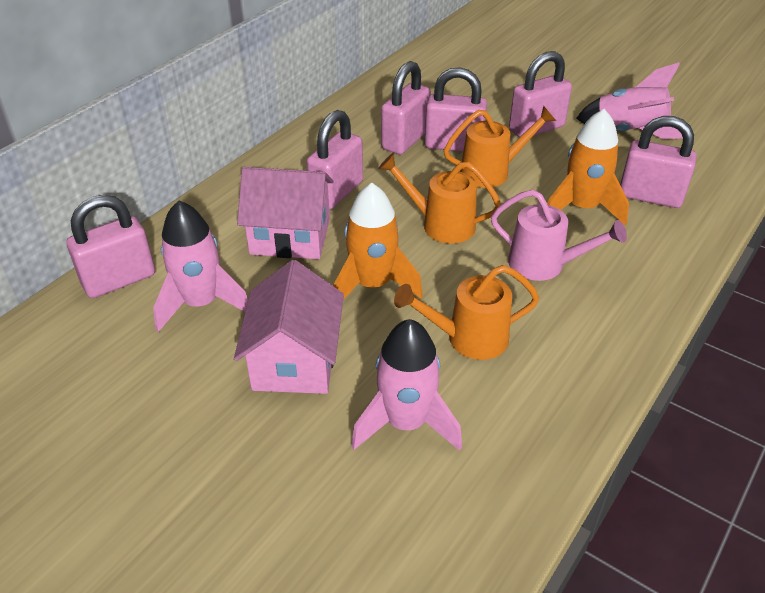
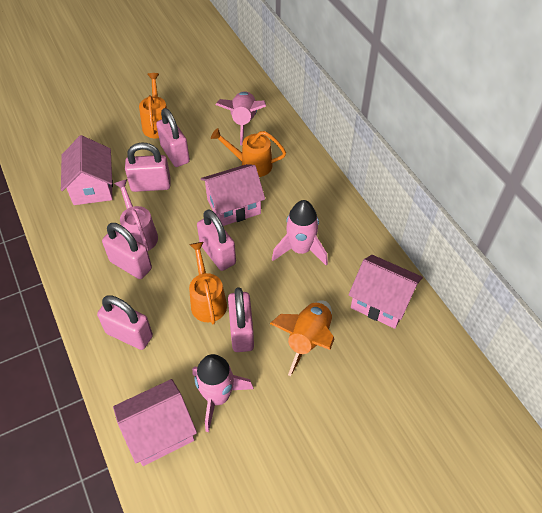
orange rocket: 2 -> 1
pink house: 2 -> 4

